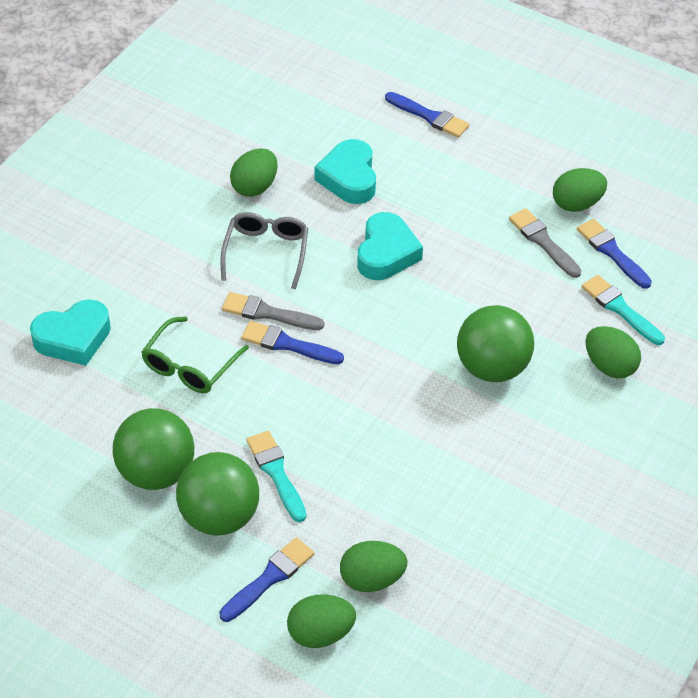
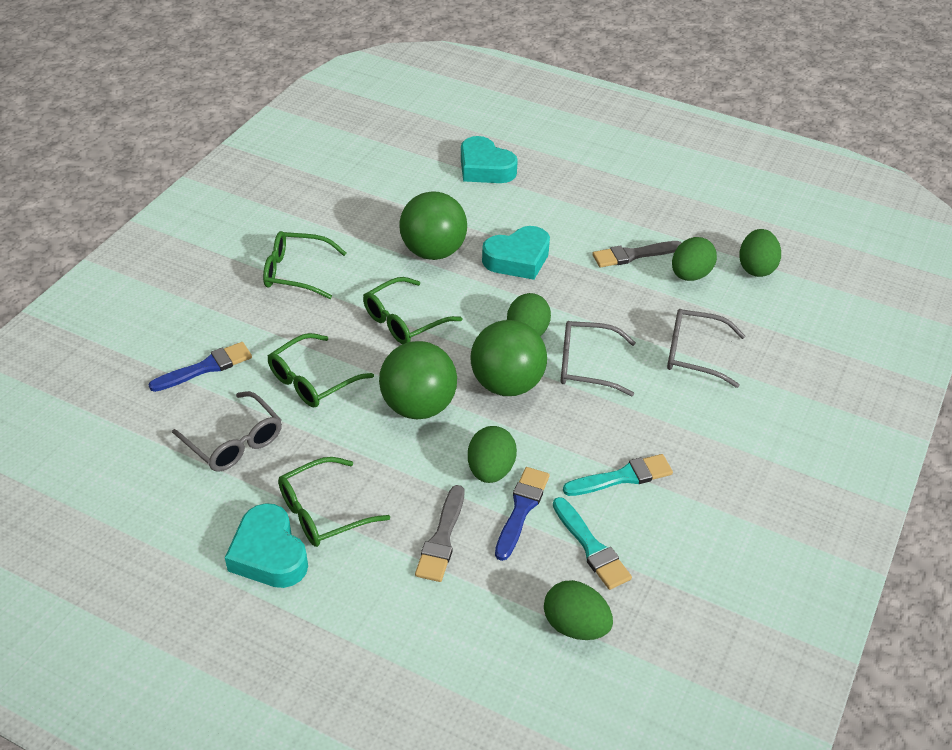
blue brush: 4 -> 2
green glasses: 1 -> 4
grey glasses: 1 -> 3

